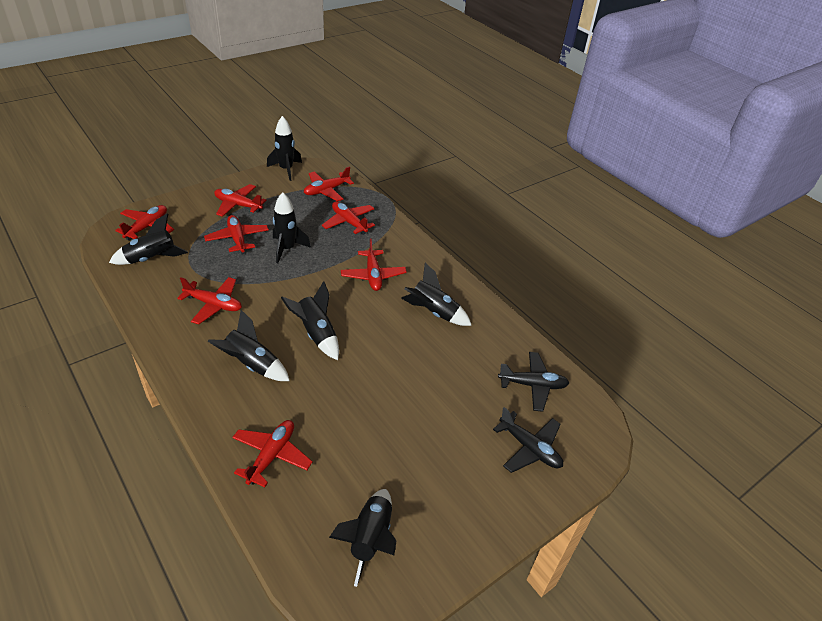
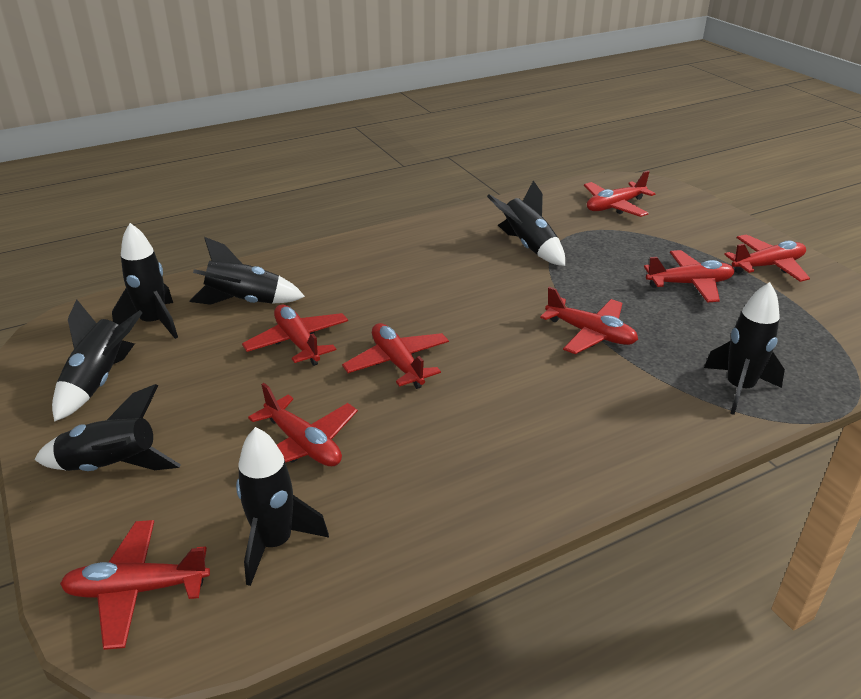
black plane: 2 -> 0

